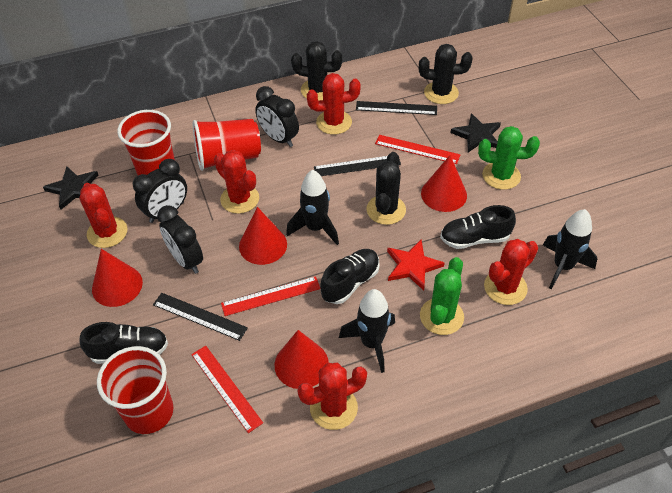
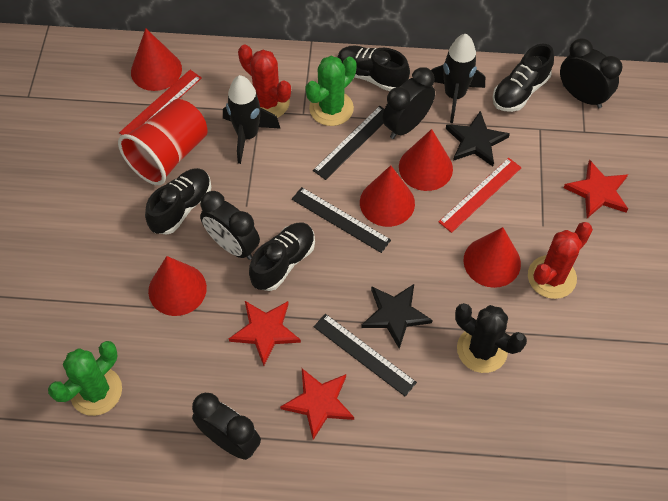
black cactus: 3 -> 1
black clock: 3 -> 4
black rocket: 3 -> 2
black shoe: 3 -> 4
red cactus: 5 -> 2
red cone: 4 -> 5
red cup: 3 -> 1
red ruler: 3 -> 2
red star: 1 -> 3

